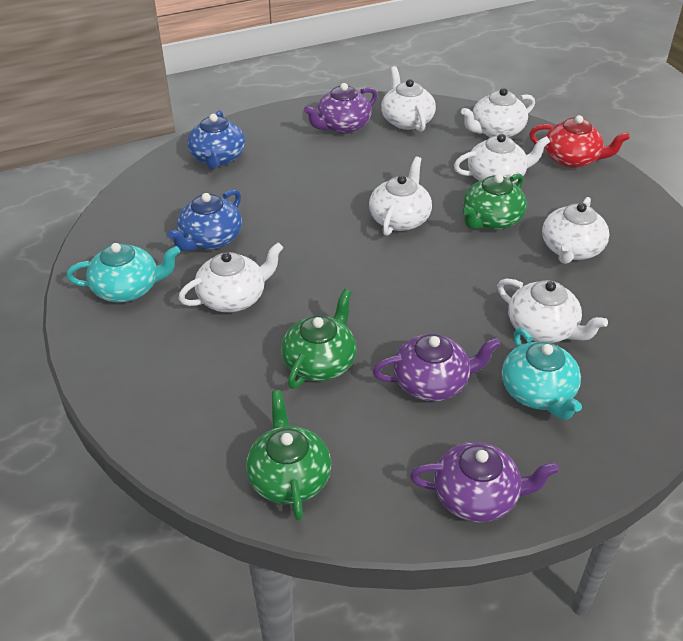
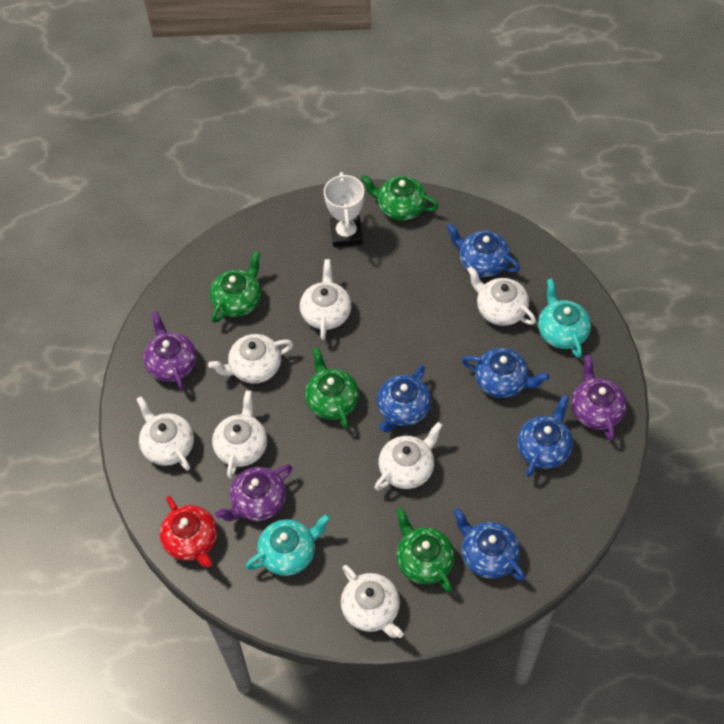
blue teapot: 2 -> 5
green teapot: 3 -> 4
white trophy: 0 -> 1

